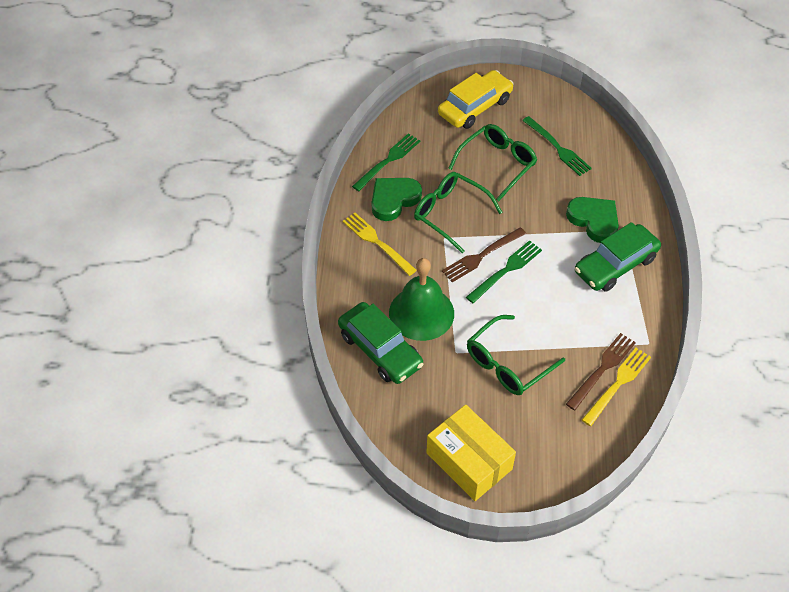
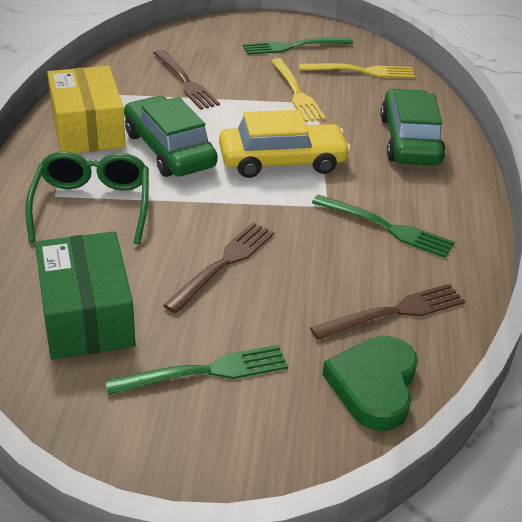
brown fork: 2 -> 3
green bell: 1 -> 0
green box: 0 -> 1
green glasses: 3 -> 1
green heart: 2 -> 1

